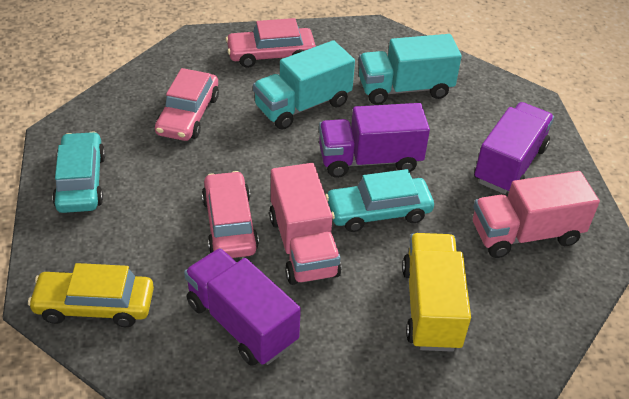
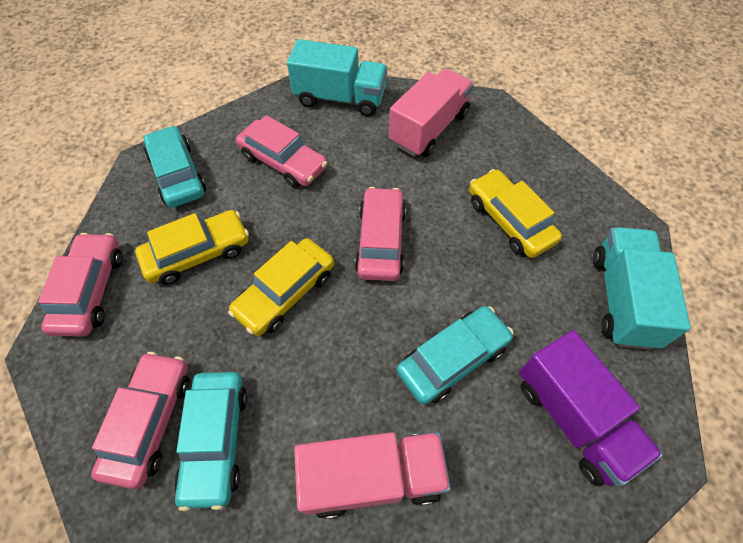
pink car: 3 -> 4
purple truck: 3 -> 1
turquoise car: 2 -> 3
yellow car: 1 -> 3
yellow truck: 1 -> 0

